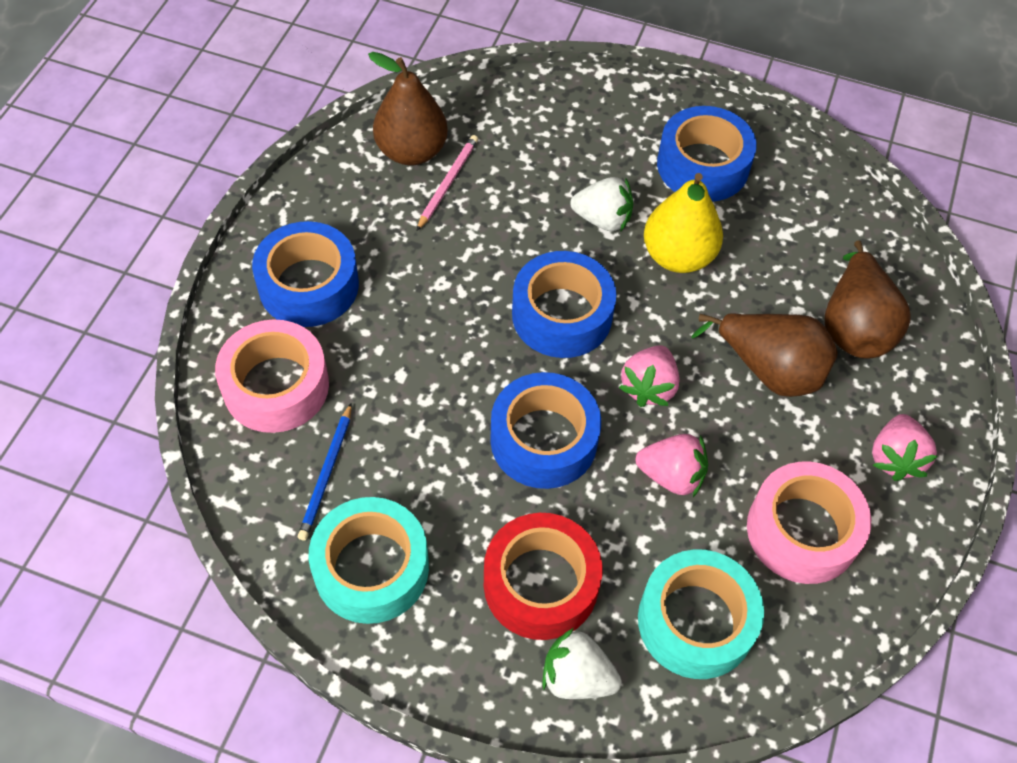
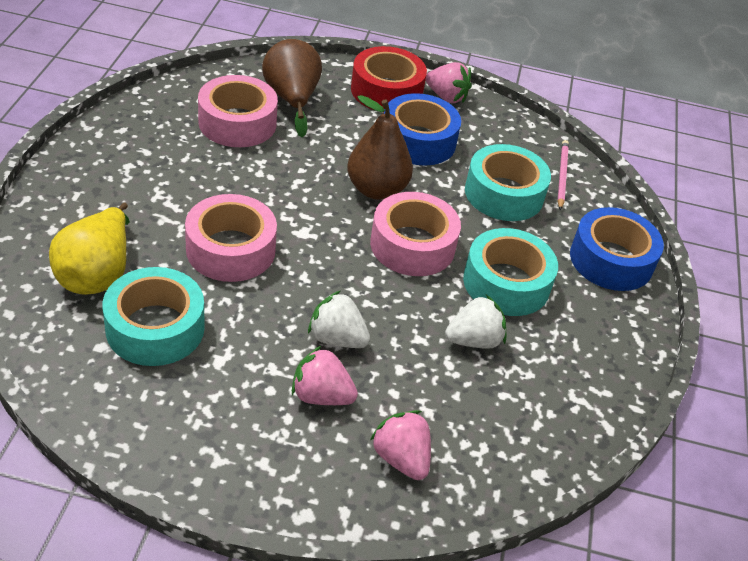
blue pencil: 1 -> 0
blue tape: 4 -> 2
brown pear: 3 -> 2
pink tape: 2 -> 3
turquoise tape: 2 -> 3

